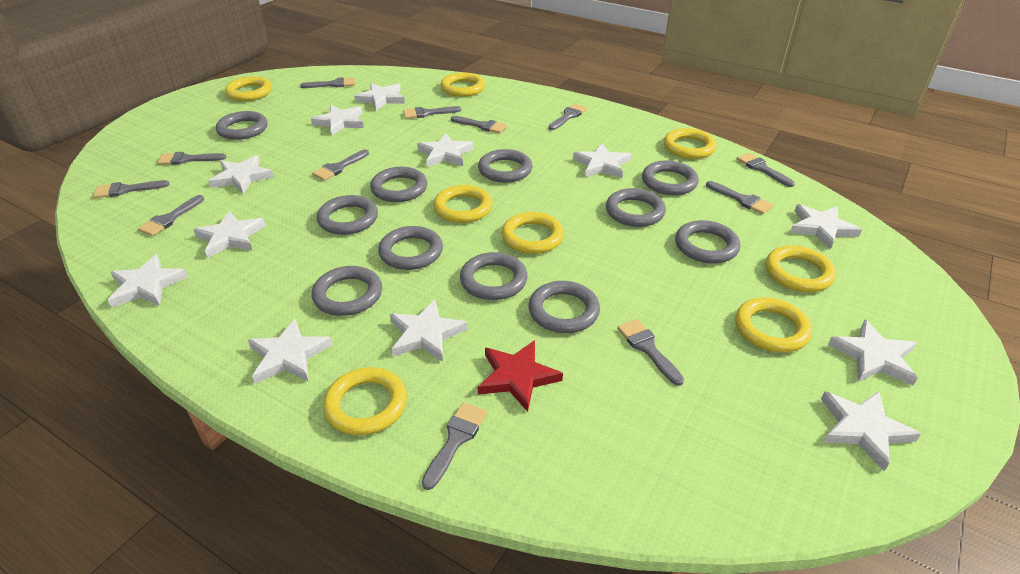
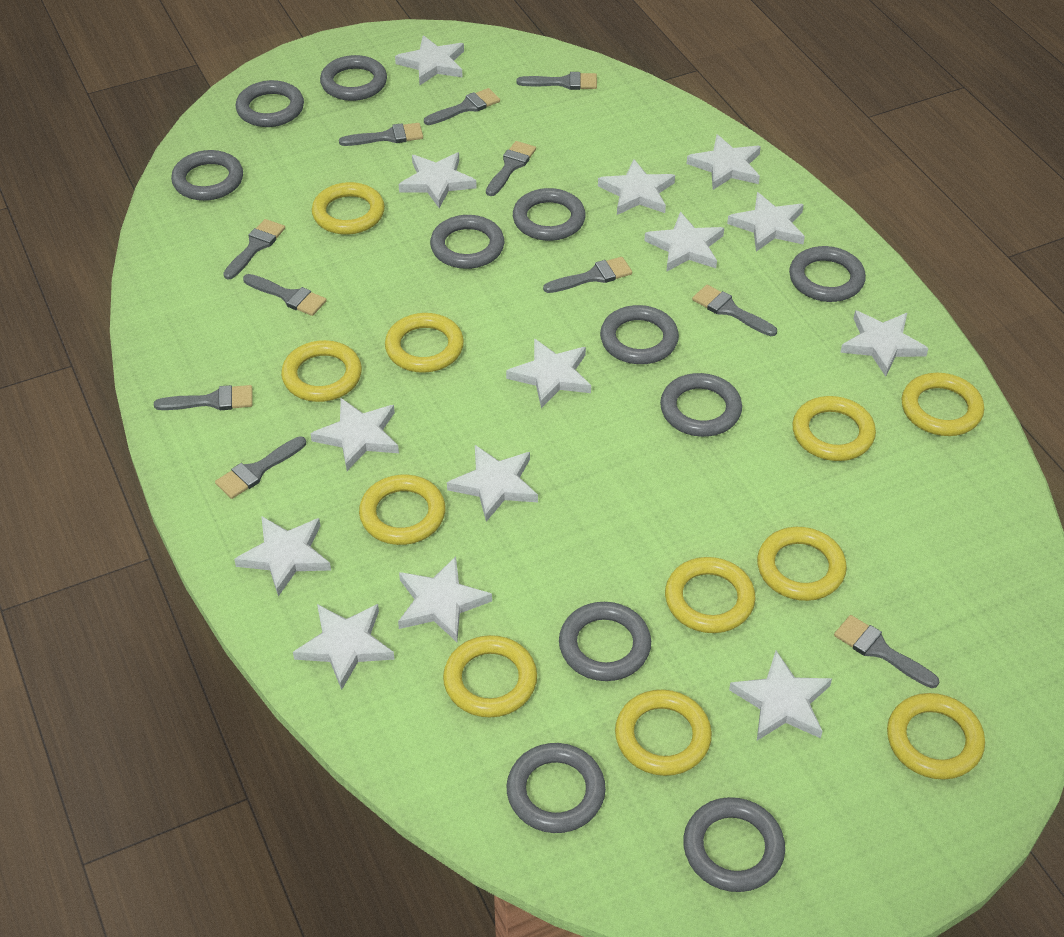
grey brush: 12 -> 11
red star: 1 -> 0
white star: 12 -> 14
yellow ring: 8 -> 11

